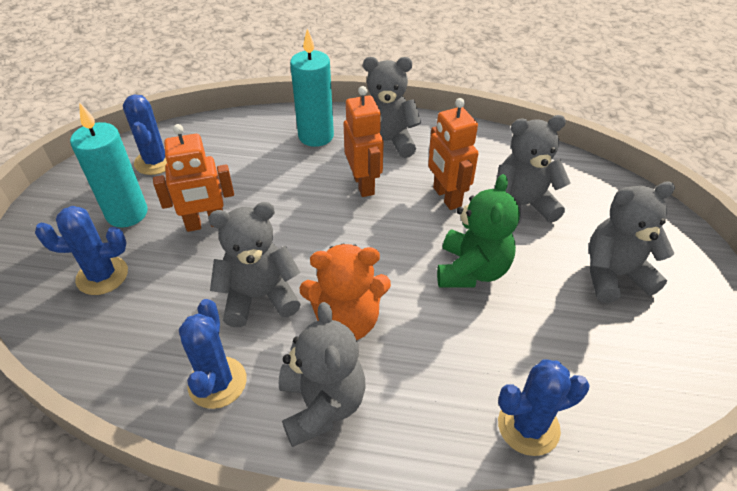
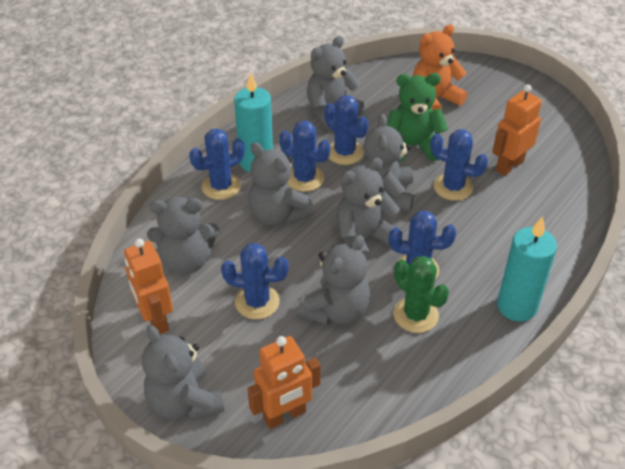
blue cactus: 4 -> 6
green cactus: 0 -> 1
grey teddy bear: 5 -> 7

